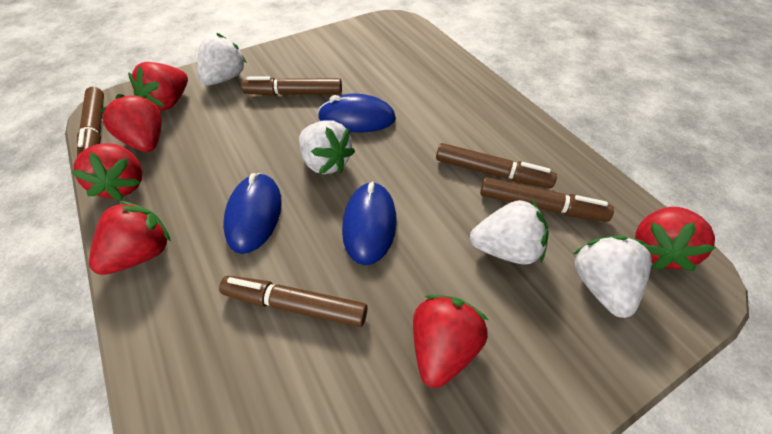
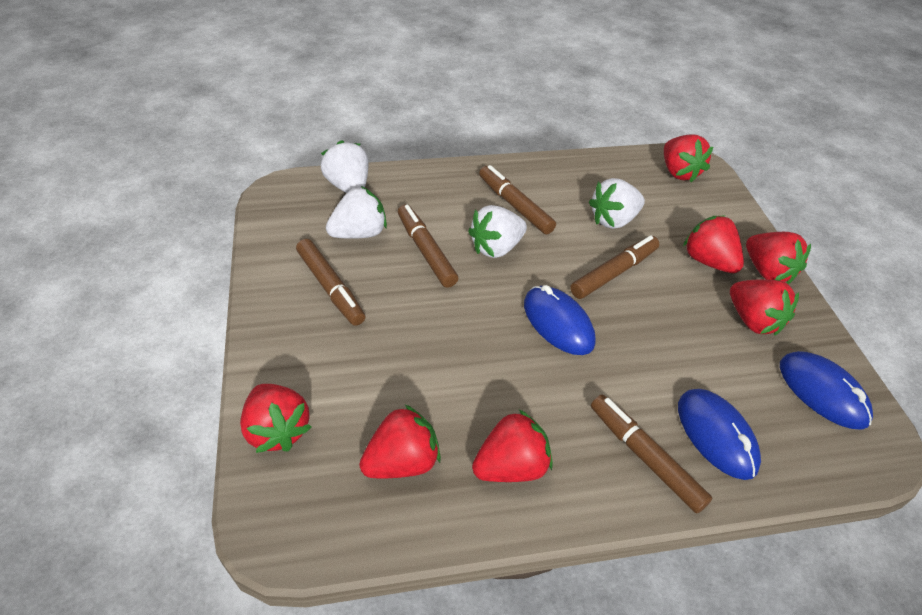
red strawberry: 6 -> 7

